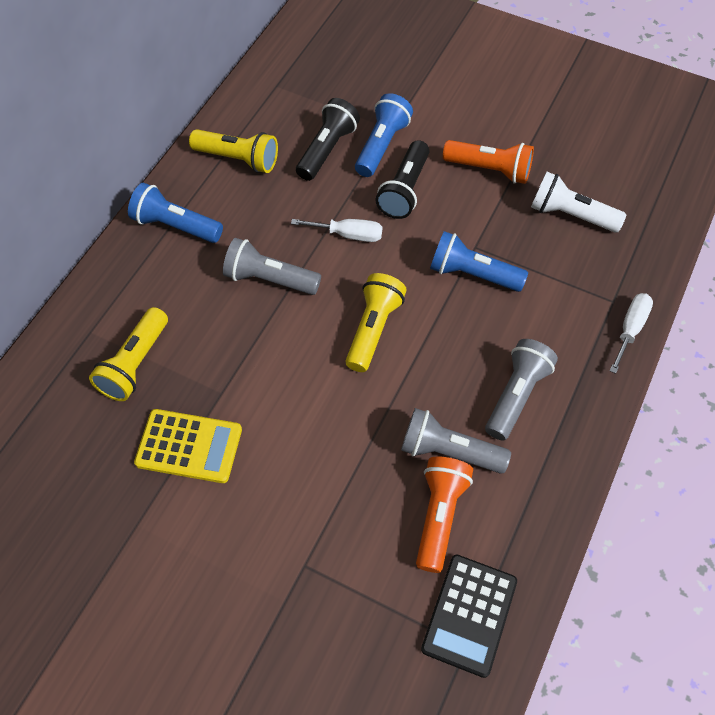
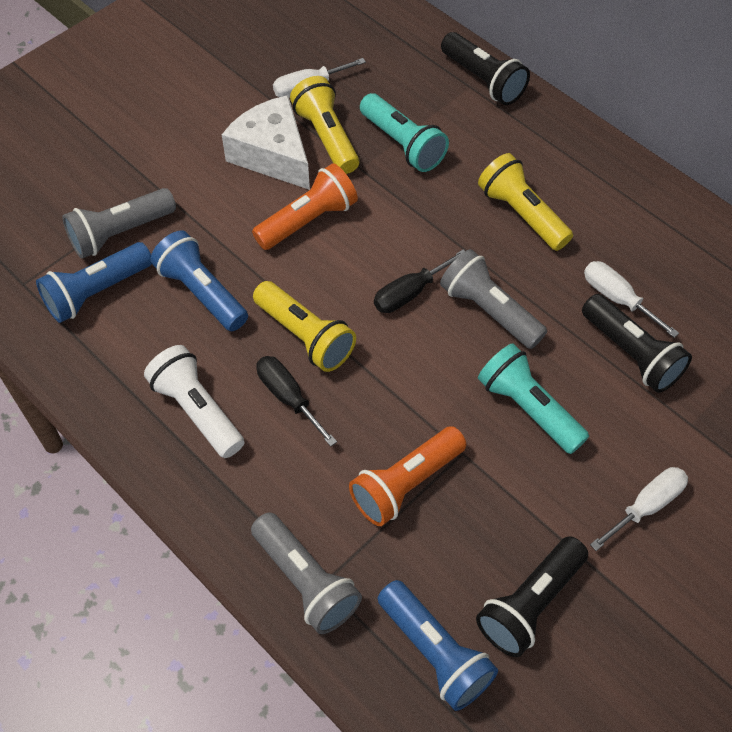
black calculator: 1 -> 0
black flashlight: 2 -> 3
black screwdriver: 0 -> 2
turquoise flashlight: 0 -> 2
white cheese: 0 -> 1
white screwdriver: 2 -> 3
yellow calculator: 1 -> 0

